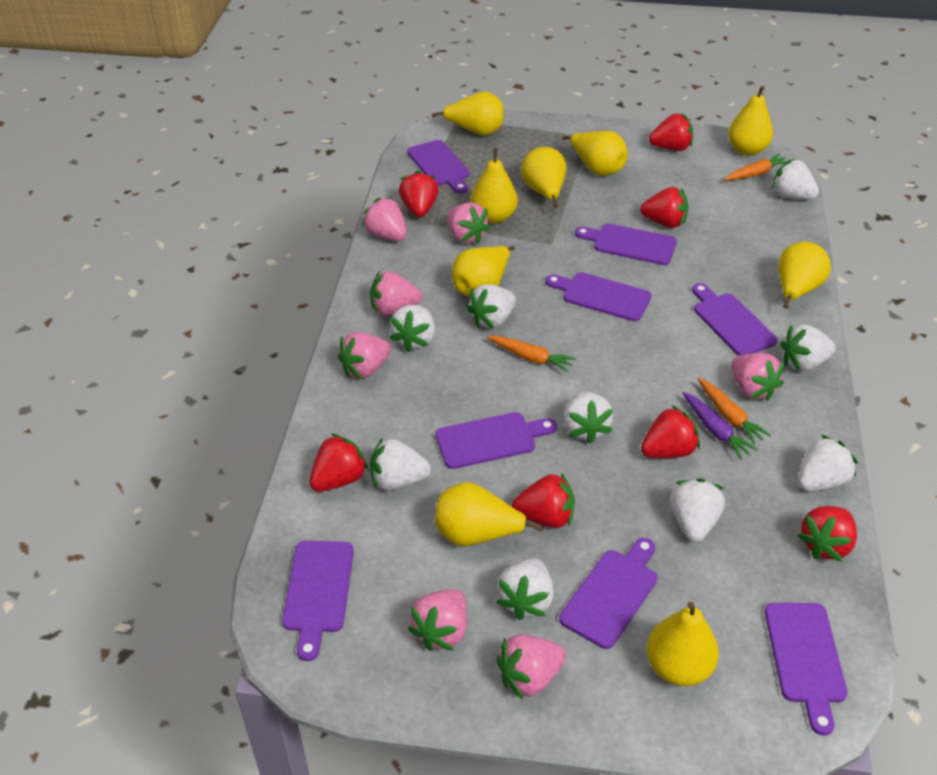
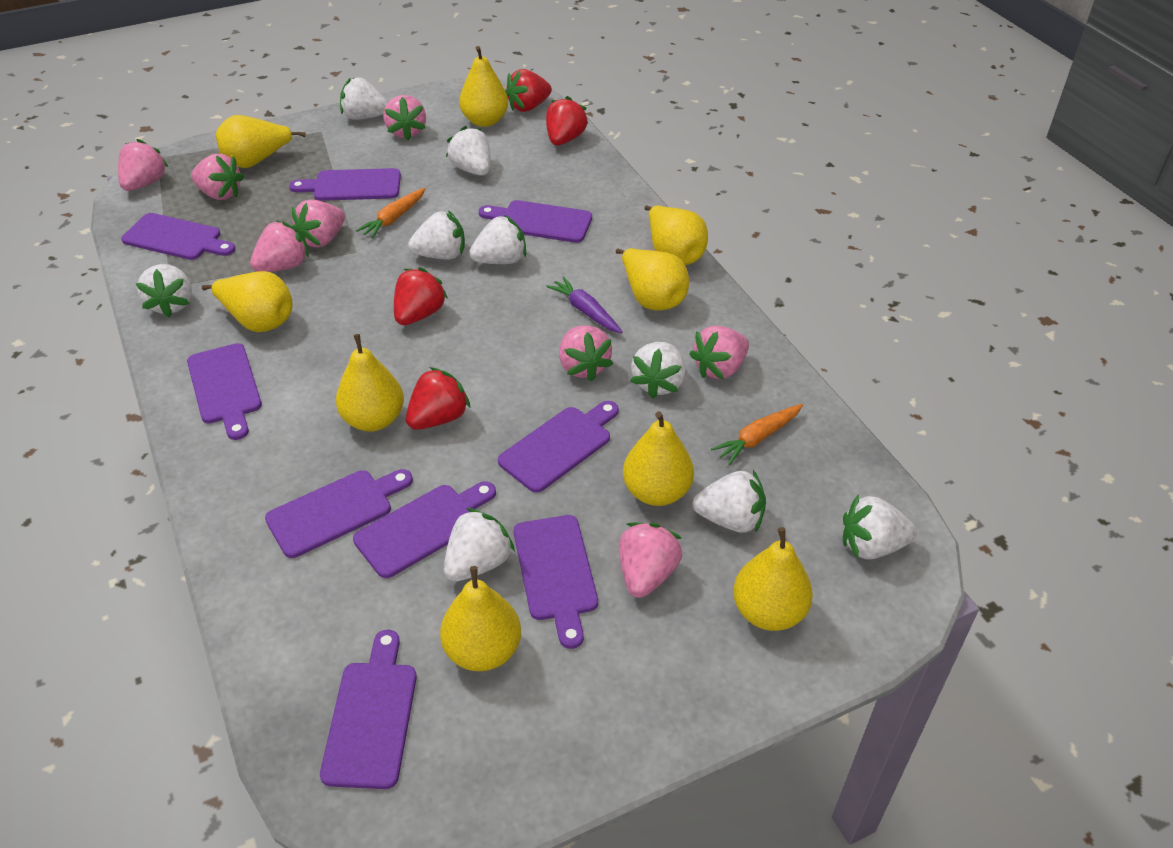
orange carrot: 3 -> 2
pink strawberry: 7 -> 8
purple cutting board: 8 -> 9
red strawberry: 7 -> 4

